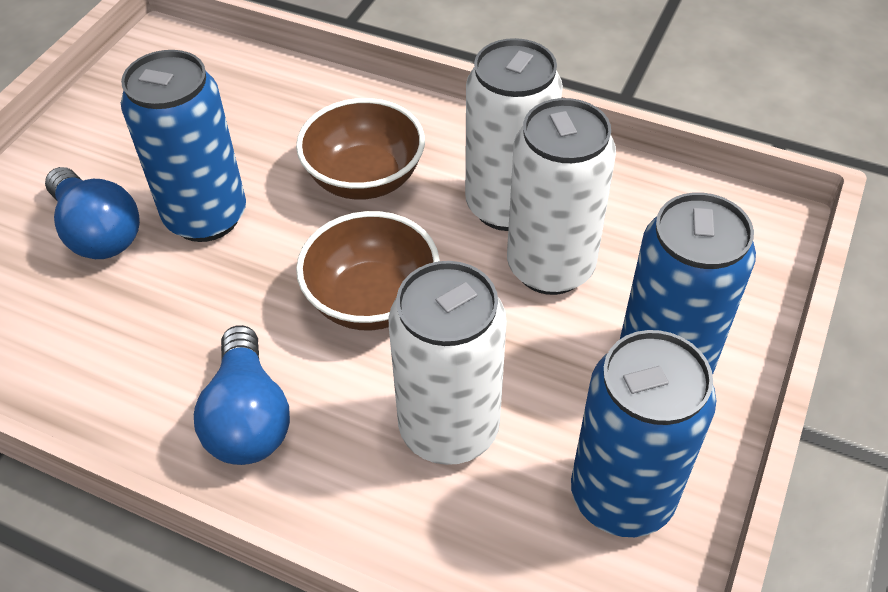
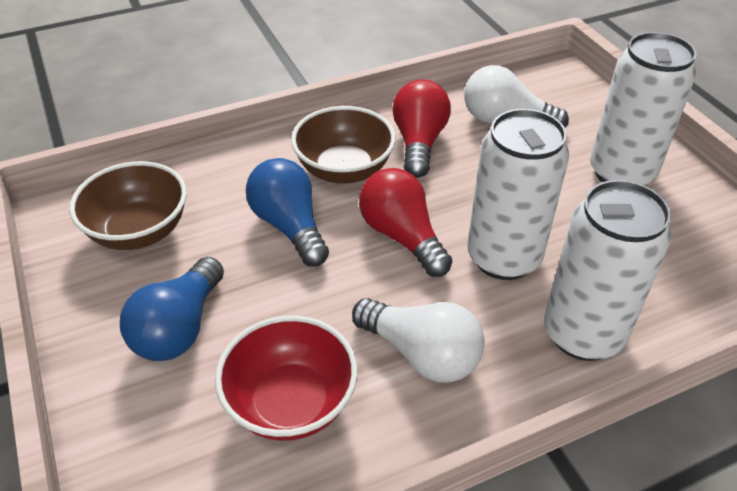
blue can: 3 -> 0
red bowl: 0 -> 1
red light bulb: 0 -> 2
white light bulb: 0 -> 2

